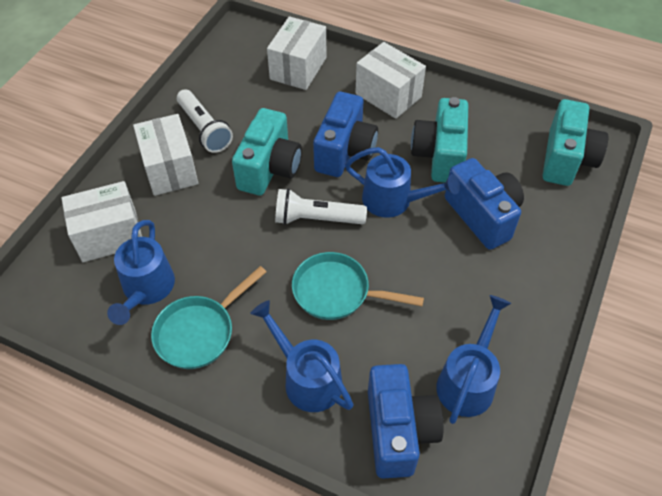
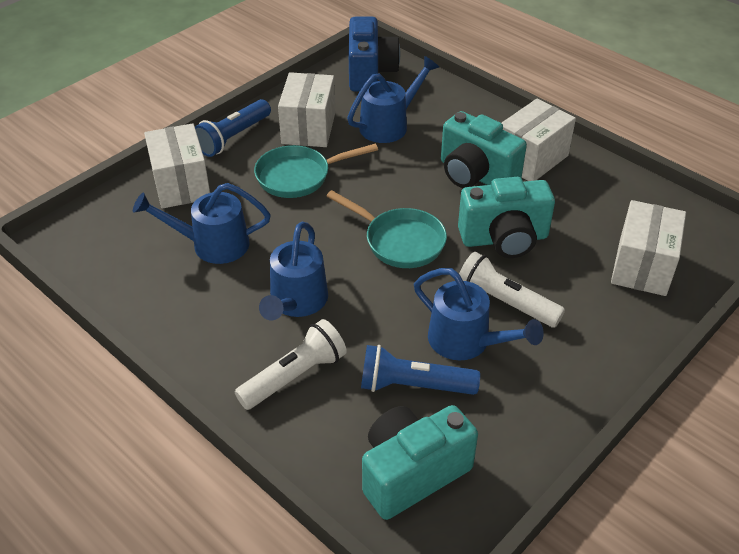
blue camera: 3 -> 1
blue flashlight: 0 -> 2

